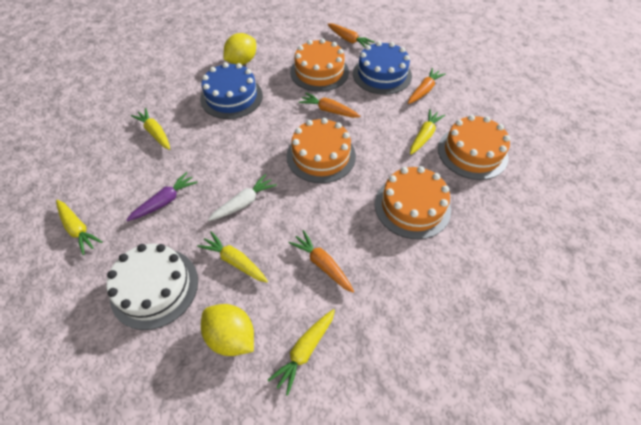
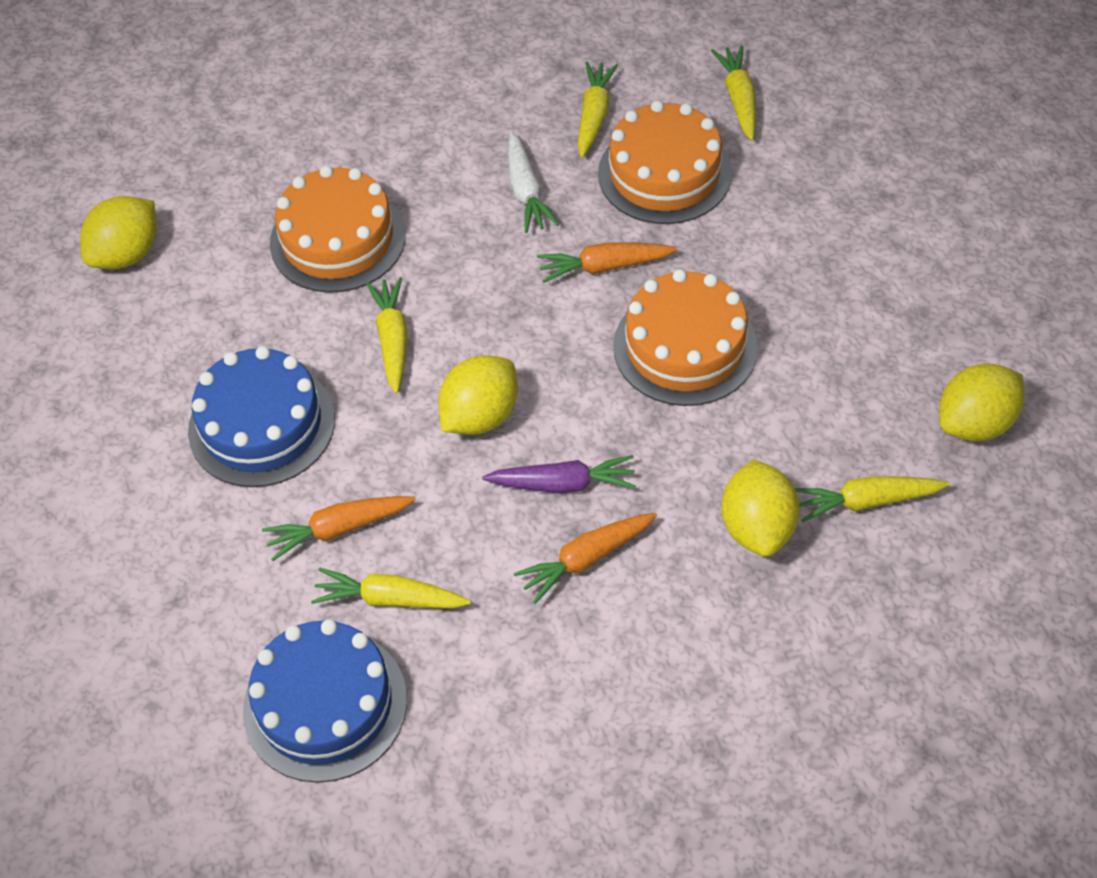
orange cake: 4 -> 3
orange carrot: 4 -> 3
white cake: 1 -> 0
yellow lemon: 2 -> 4

